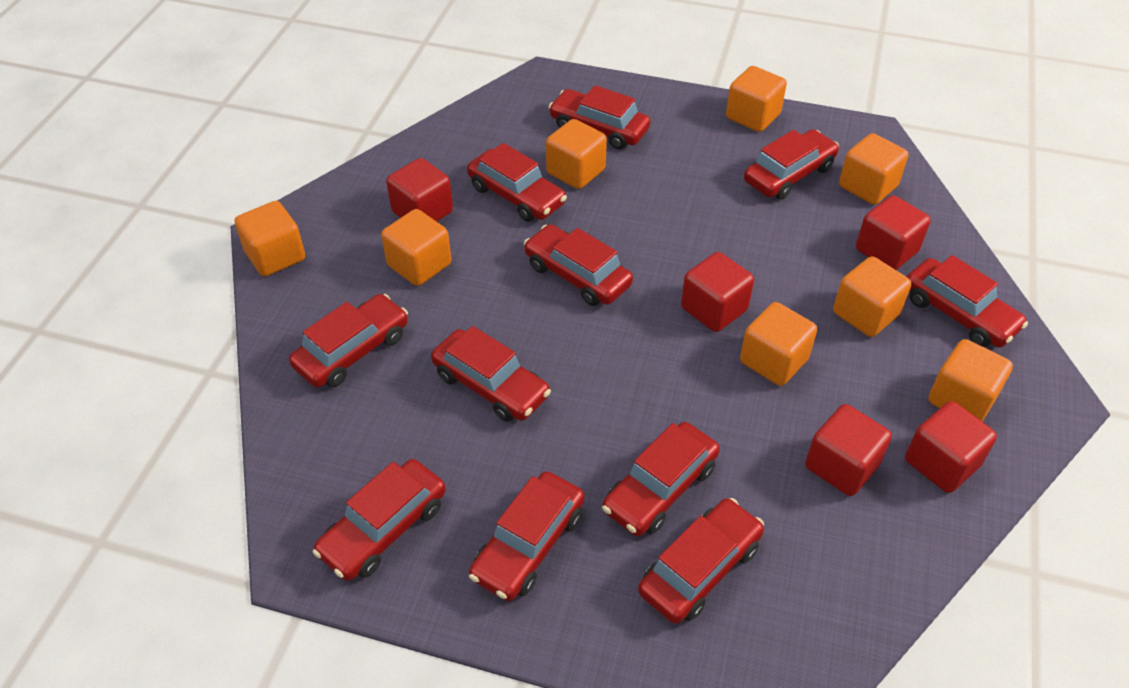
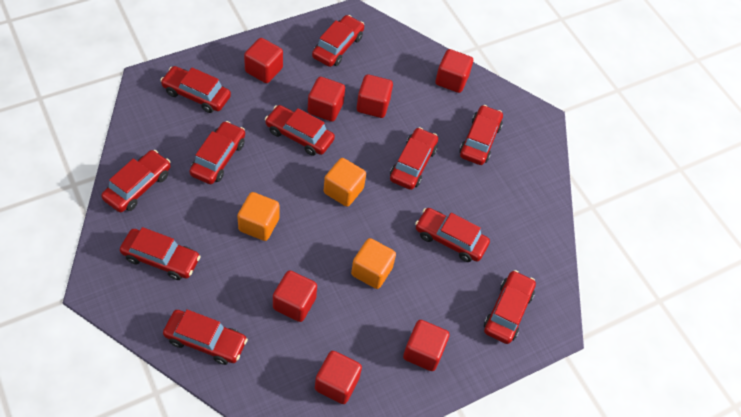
orange cube: 8 -> 3
red cube: 5 -> 7

